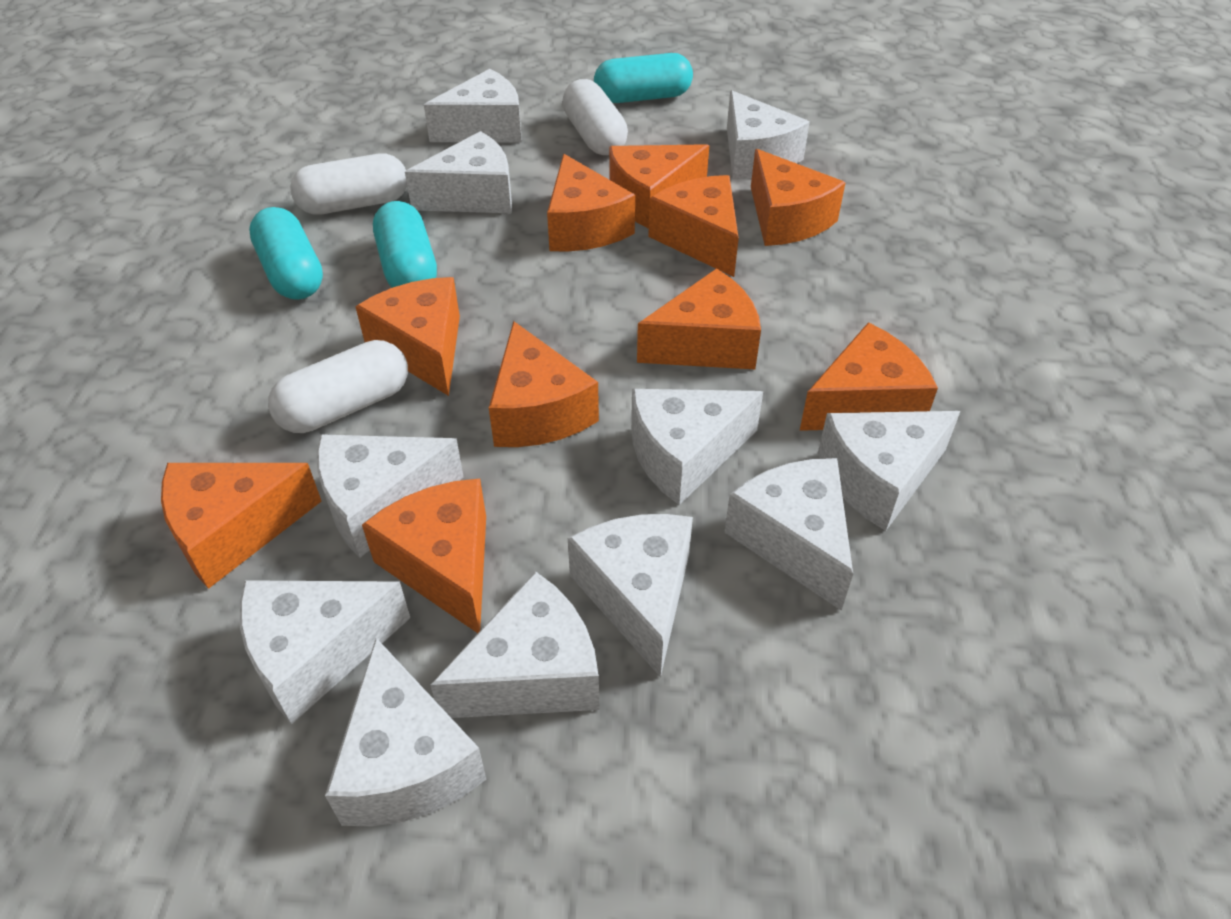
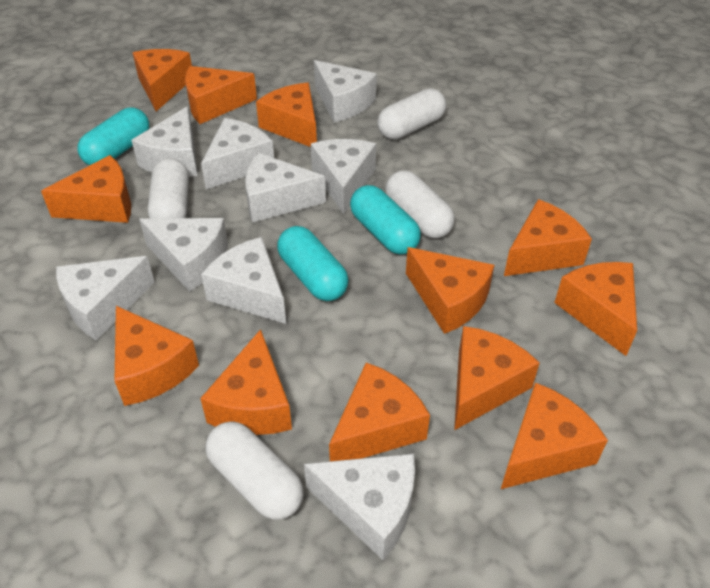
orange cheese: 10 -> 12
white capsule: 3 -> 4
white cheese: 11 -> 9

